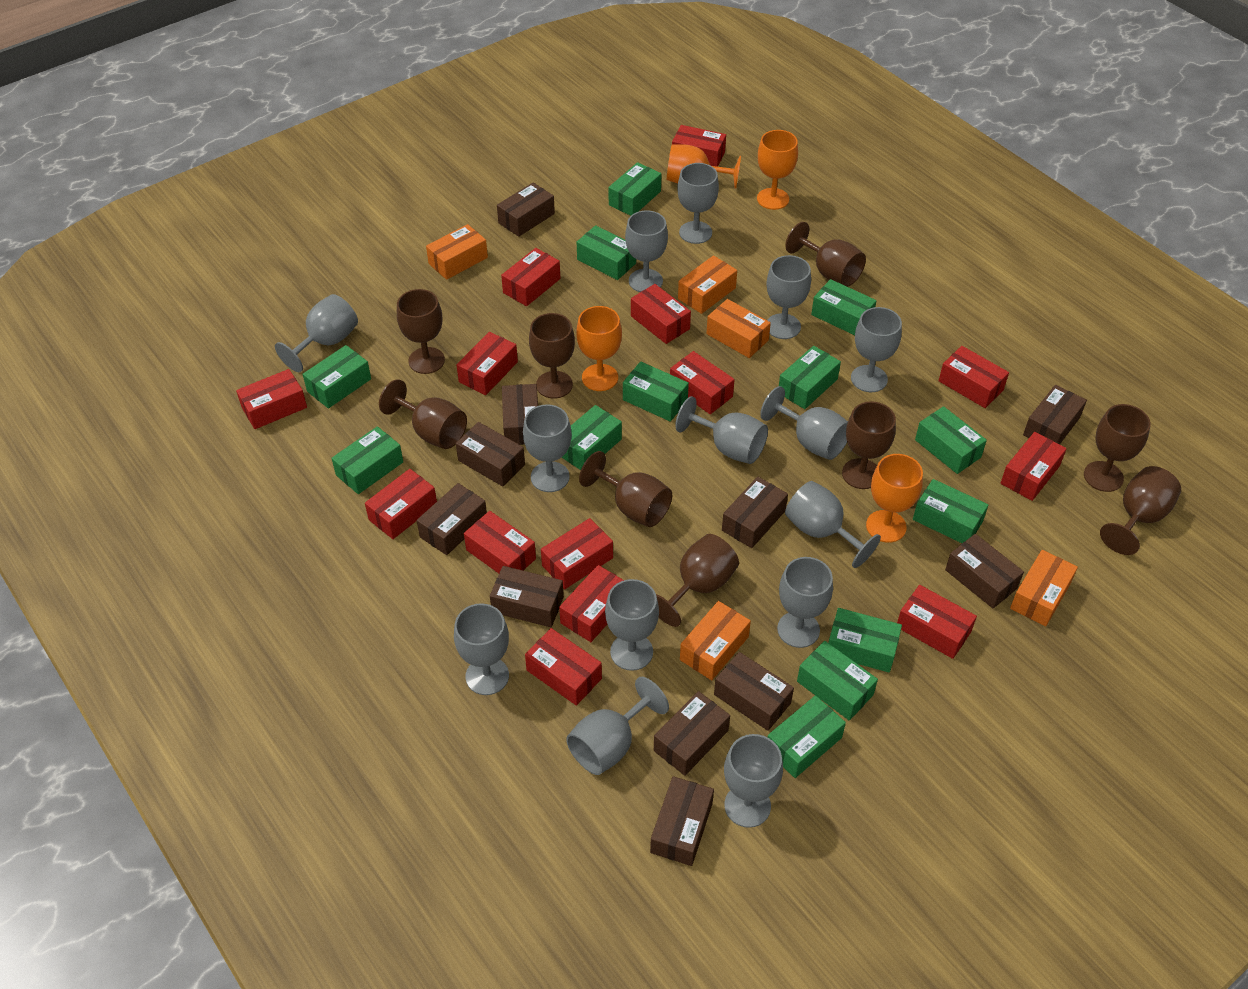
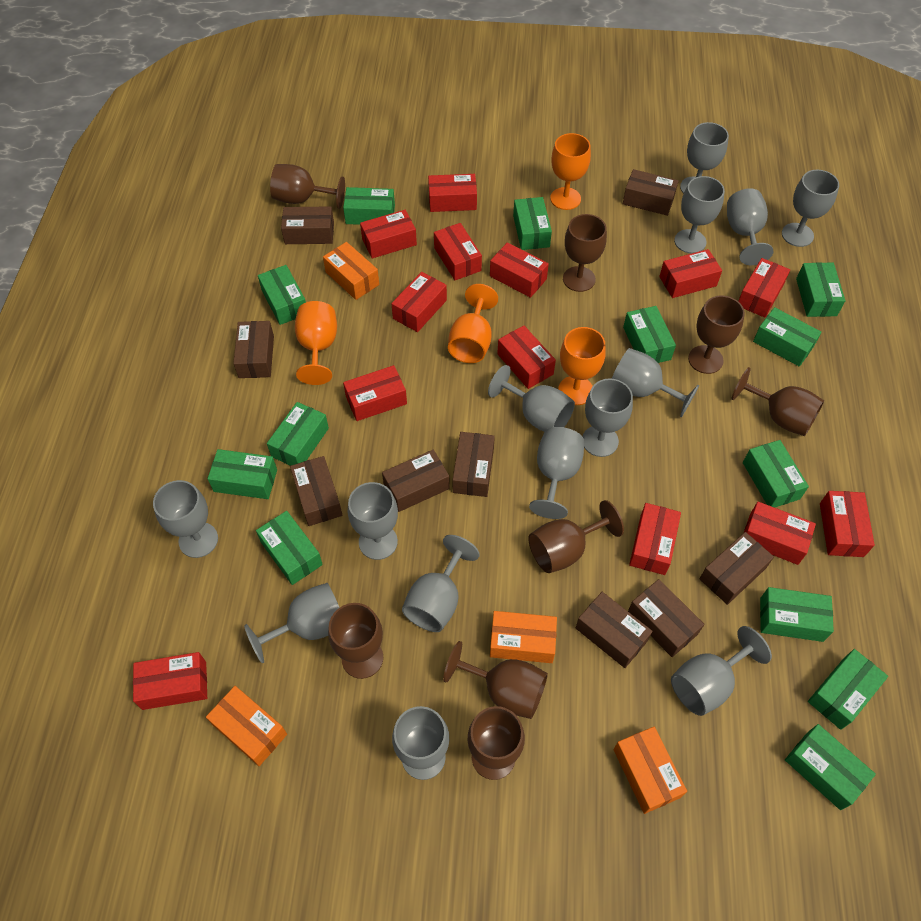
brown box: 11 -> 9
brown goblet: 9 -> 8
orange box: 5 -> 4
red box: 14 -> 13

